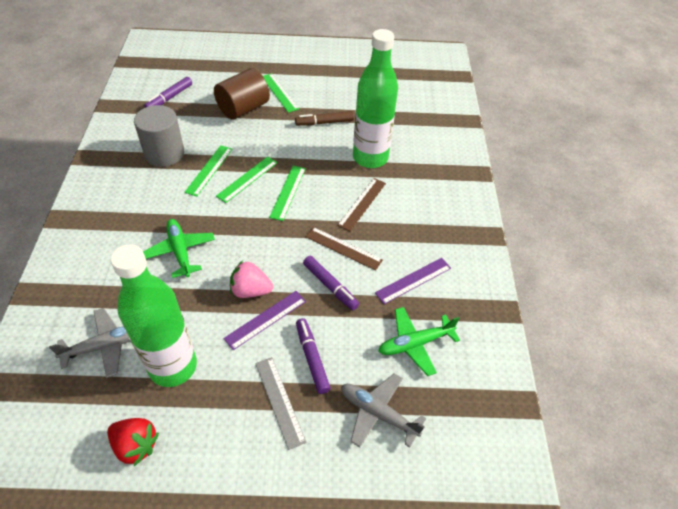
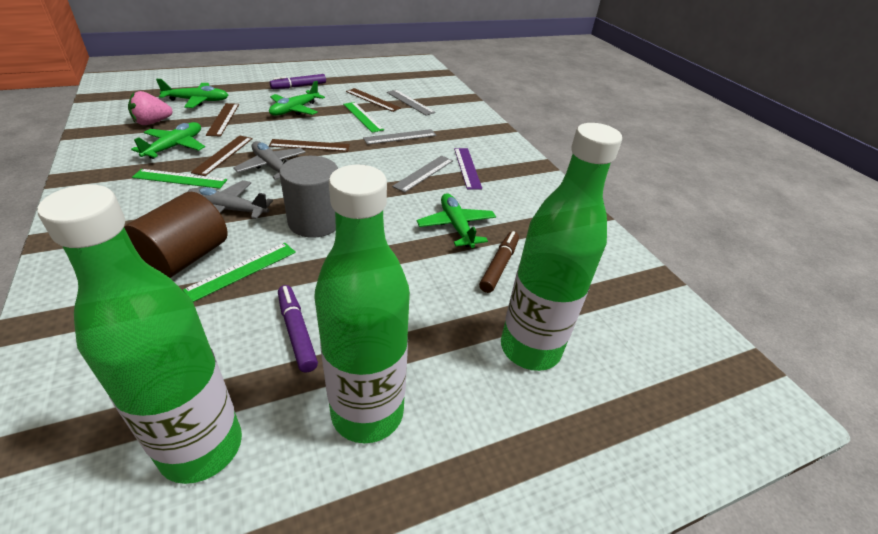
brown ruler: 2 -> 4
green bottle: 2 -> 3
green plane: 2 -> 4
green ruler: 4 -> 3
grey ruler: 1 -> 3
purple marker: 3 -> 2
purple ruler: 2 -> 1
red strawberry: 1 -> 0

